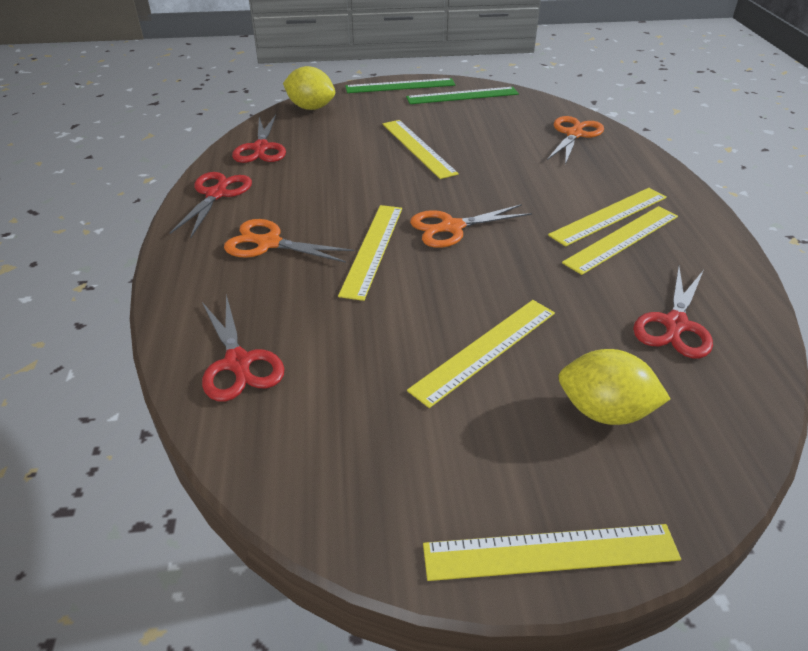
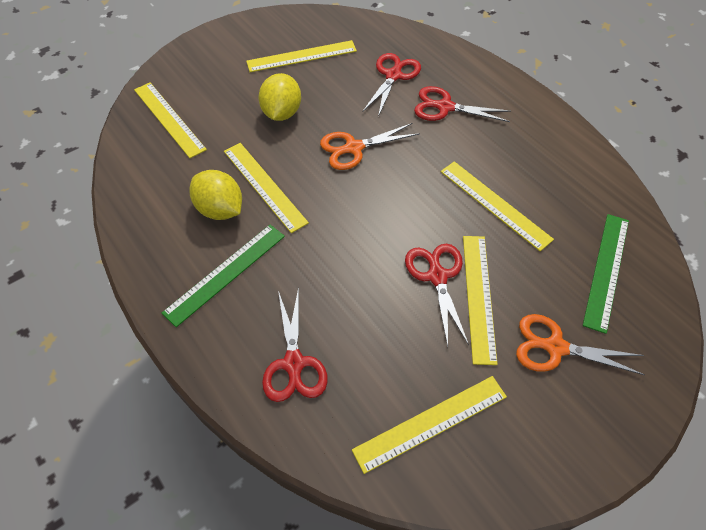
orange scissors: 3 -> 2

